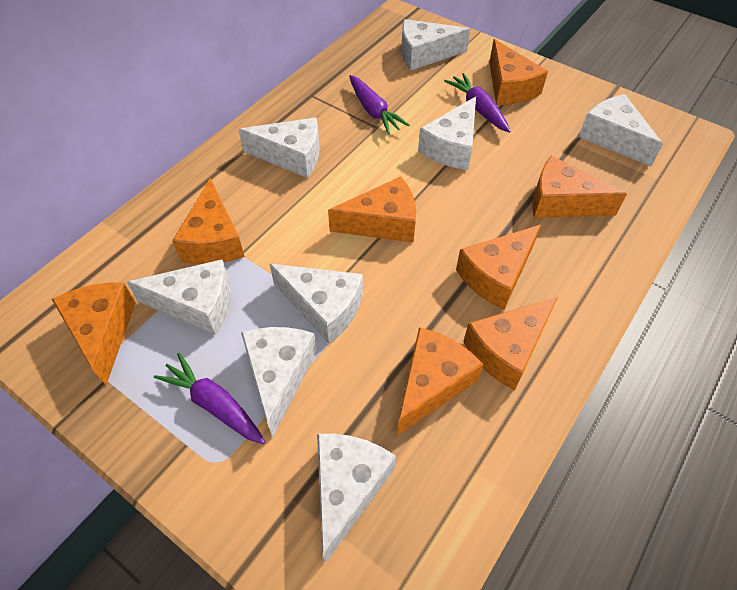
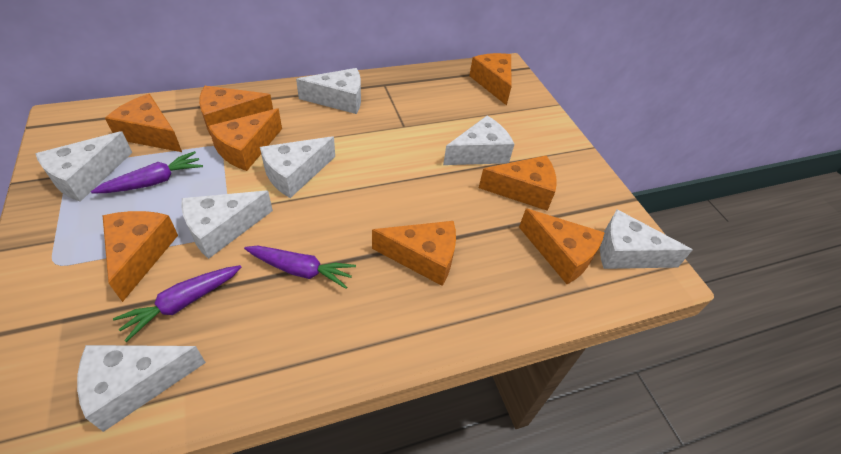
white cheese: 8 -> 7

